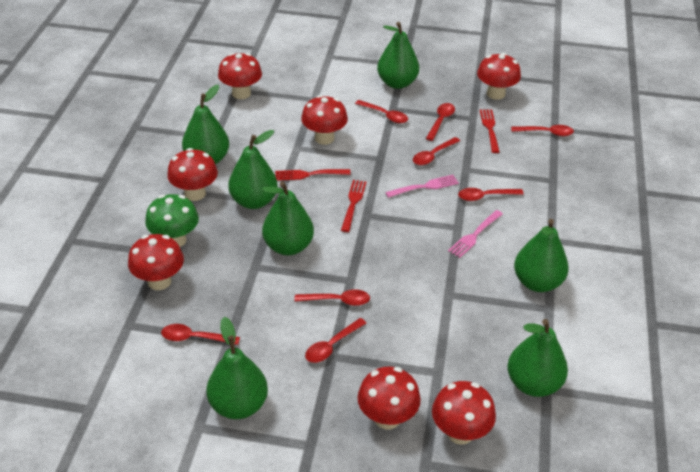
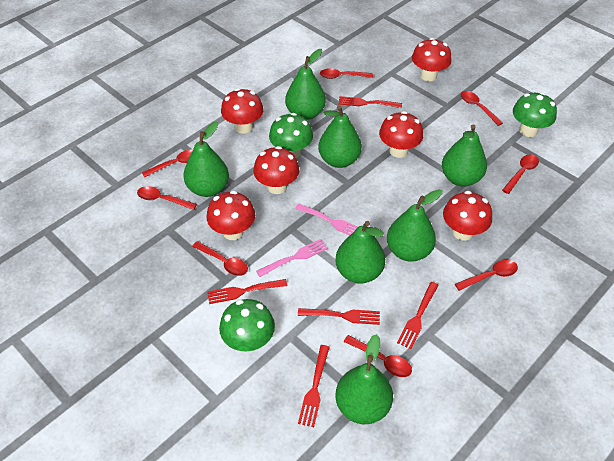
green mushroom: 1 -> 3
red fork: 3 -> 5
red mushroom: 7 -> 6

